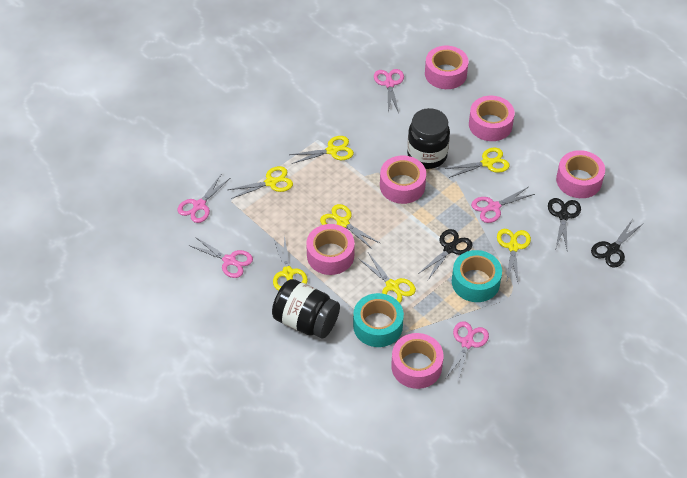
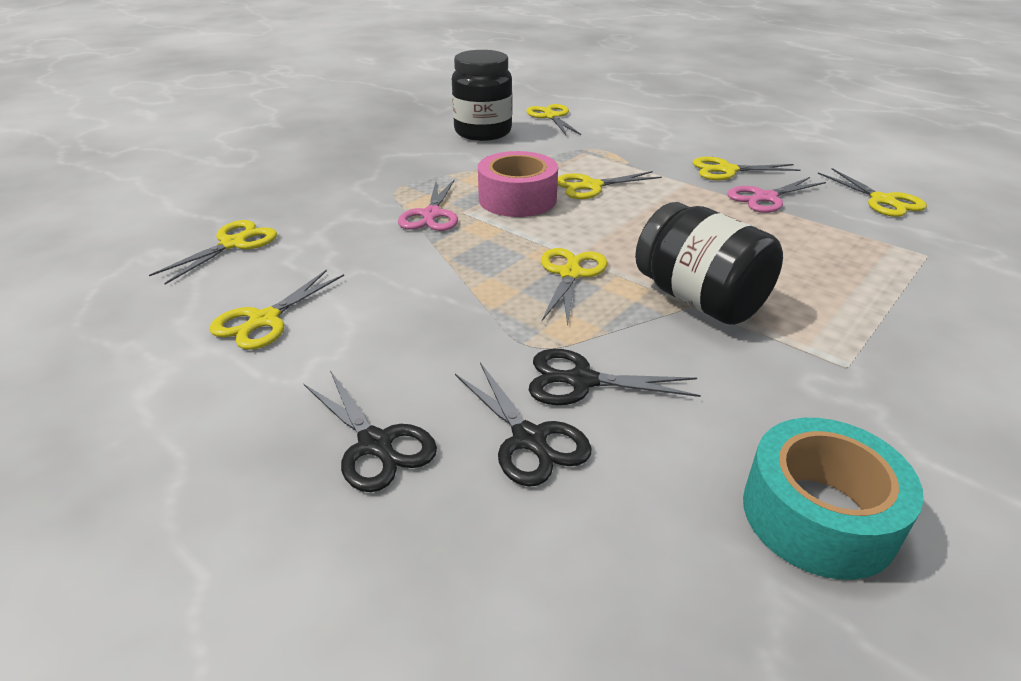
pink scissors: 5 -> 2
pink tape: 6 -> 1
turquoise tape: 2 -> 1

